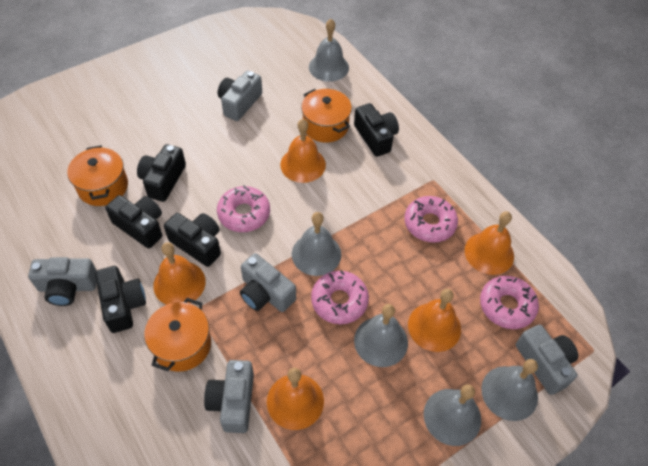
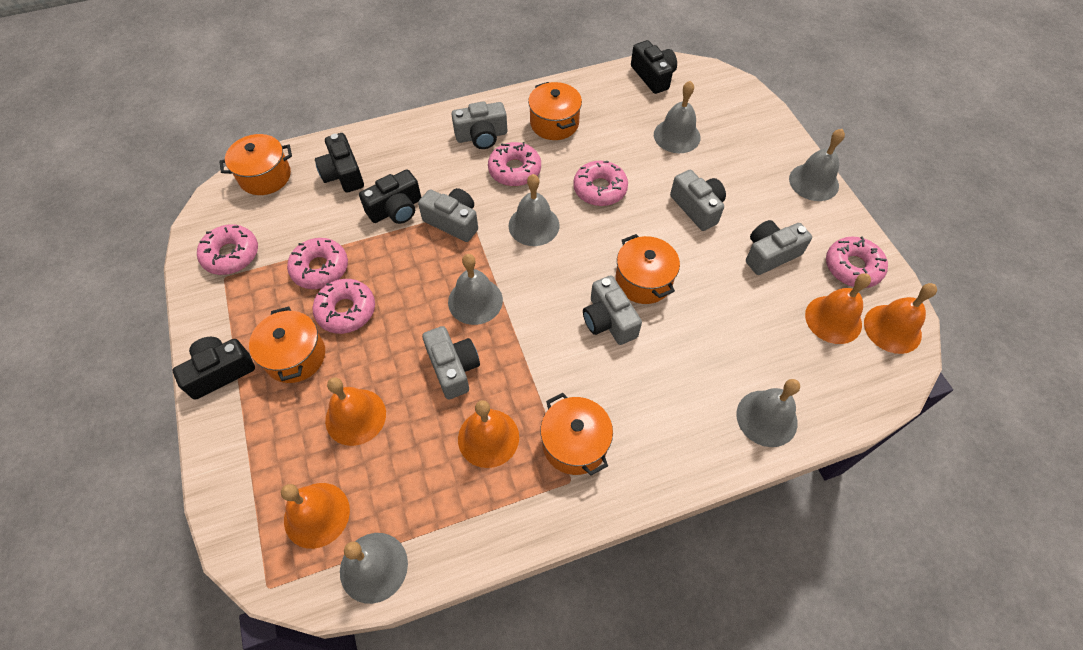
black camera: 5 -> 4
grey bell: 5 -> 6
grey camera: 5 -> 6
orange pot: 3 -> 5
pink donut: 4 -> 6

